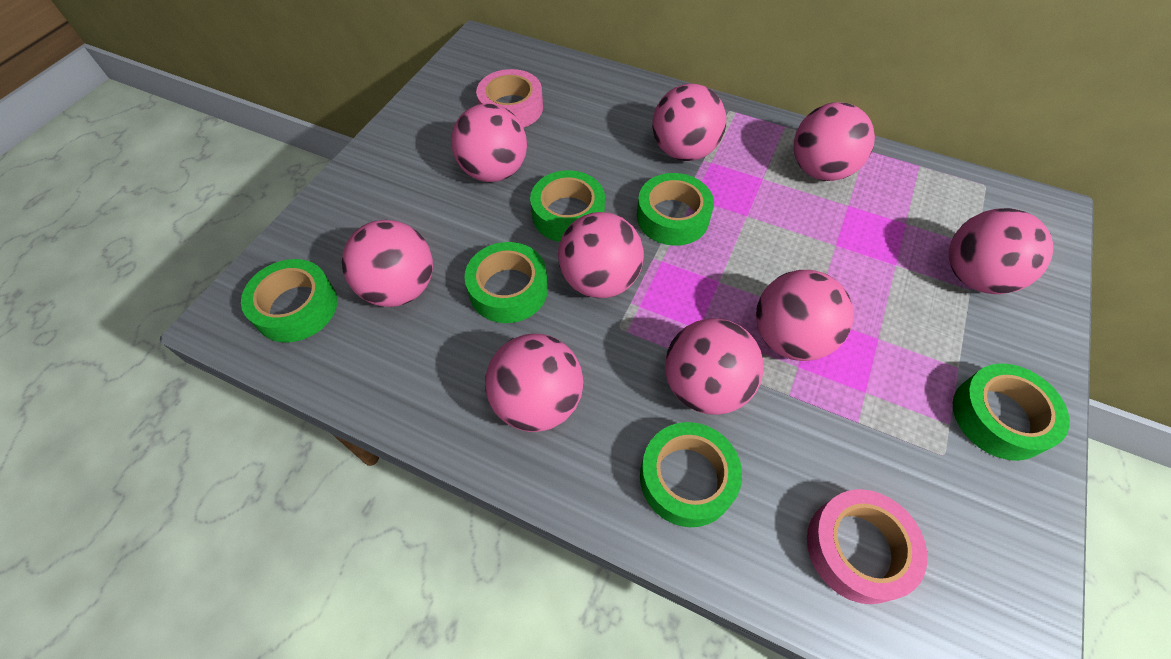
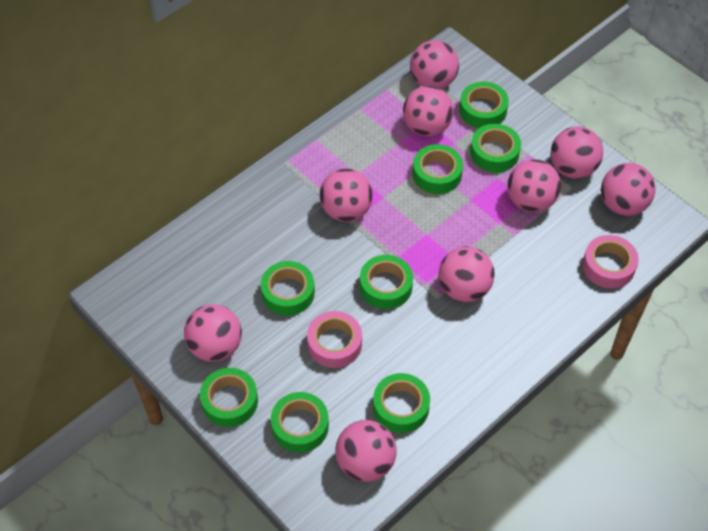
green tape: 6 -> 8

